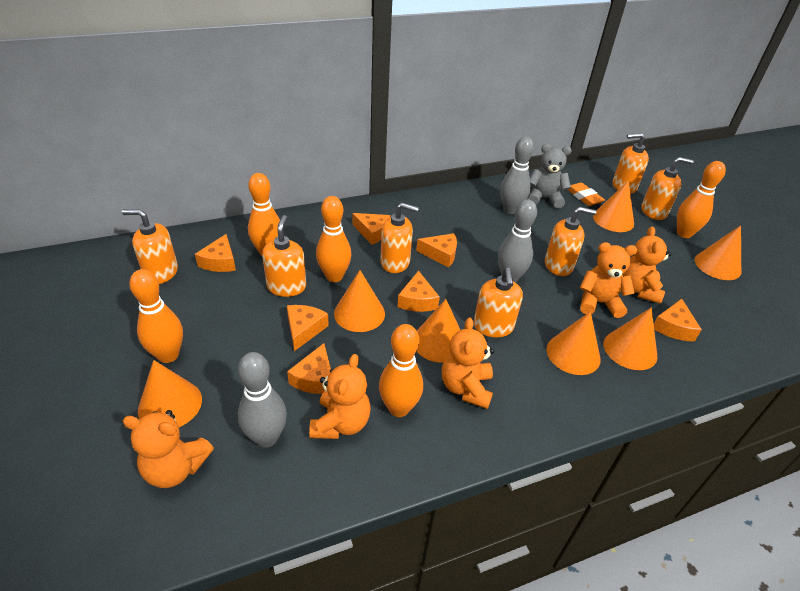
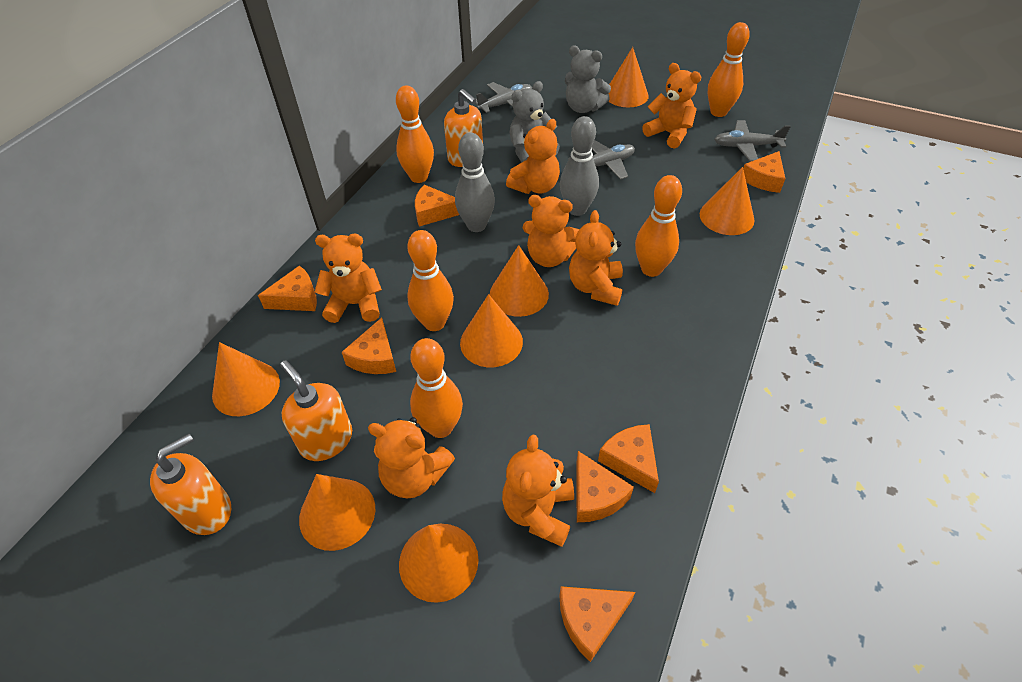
grey bowling pin: 3 -> 2
grey plane: 0 -> 3
grey teddy bear: 1 -> 2
orange eraser: 1 -> 0
orange soap dispenser: 7 -> 3
orange teddy bear: 5 -> 7

